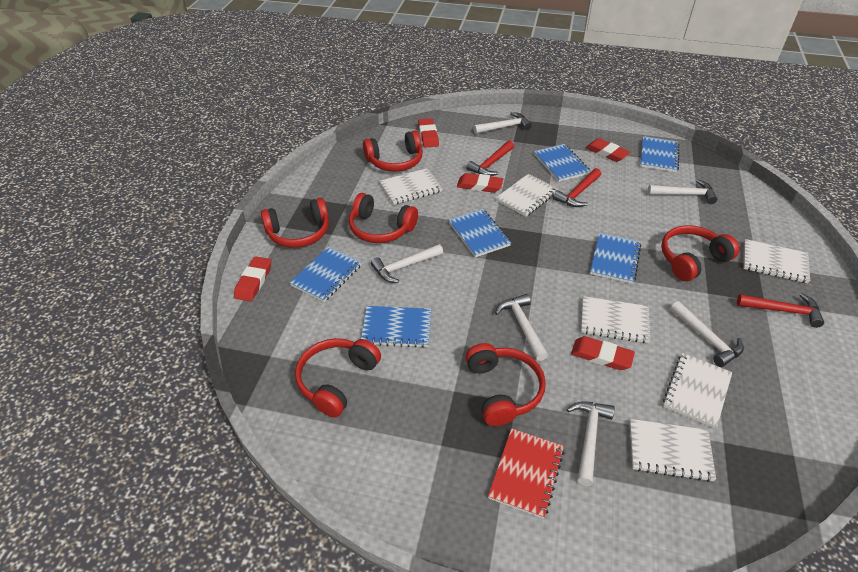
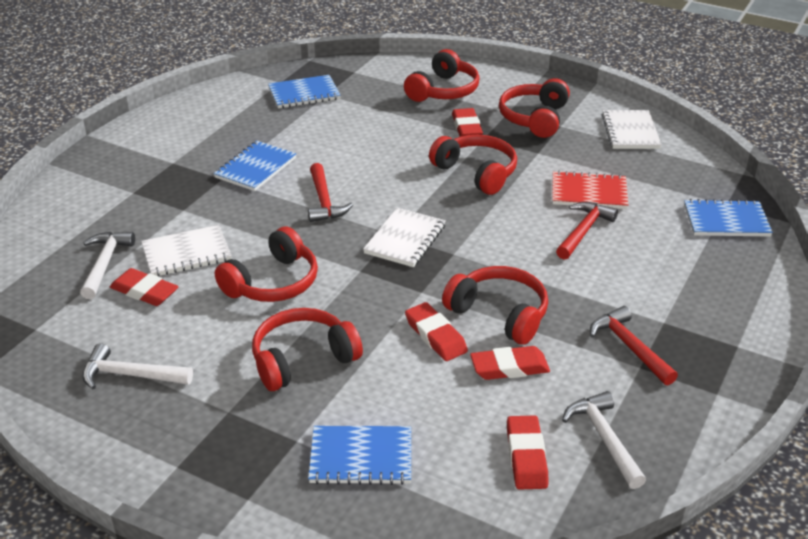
blue notebook: 6 -> 4
white hammer: 6 -> 3
white notebook: 6 -> 3

